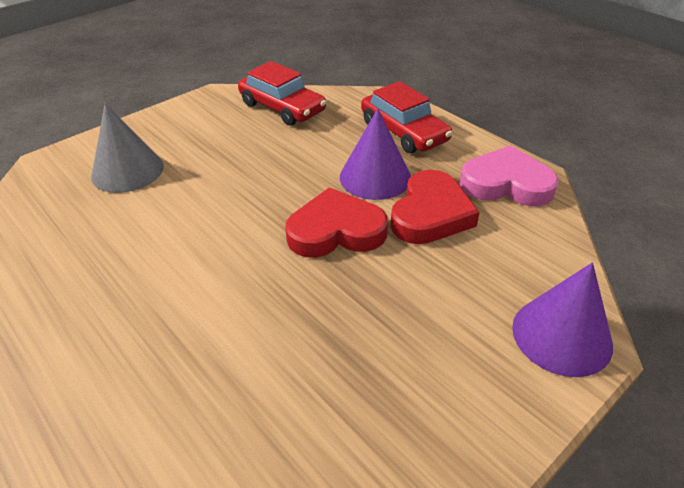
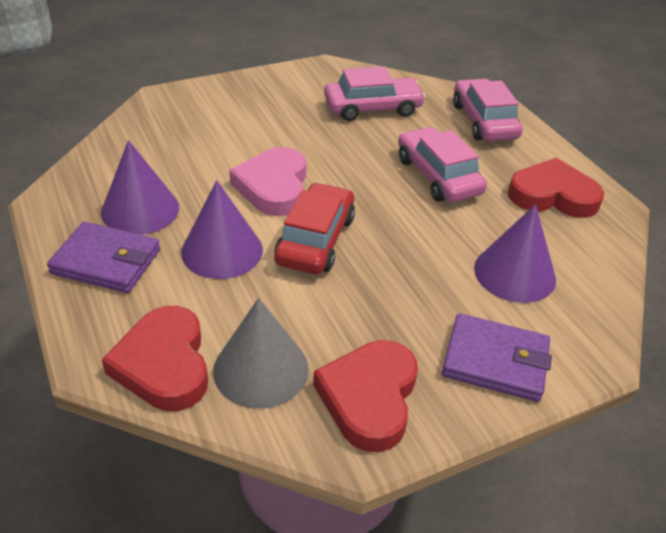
pink car: 0 -> 3
purple cone: 2 -> 3
purple wallet: 0 -> 2
red car: 2 -> 1
red heart: 2 -> 3

